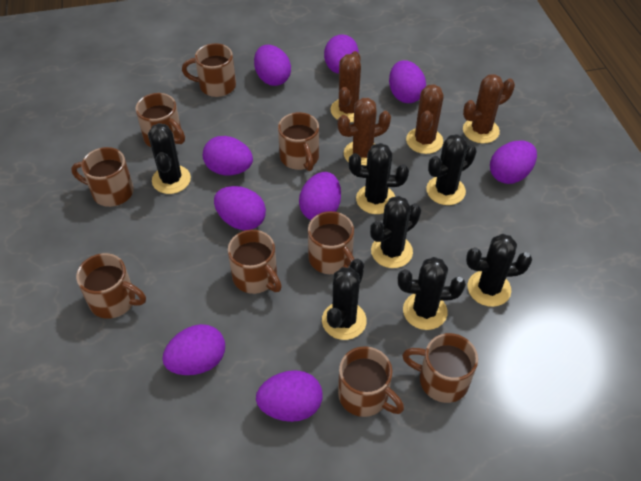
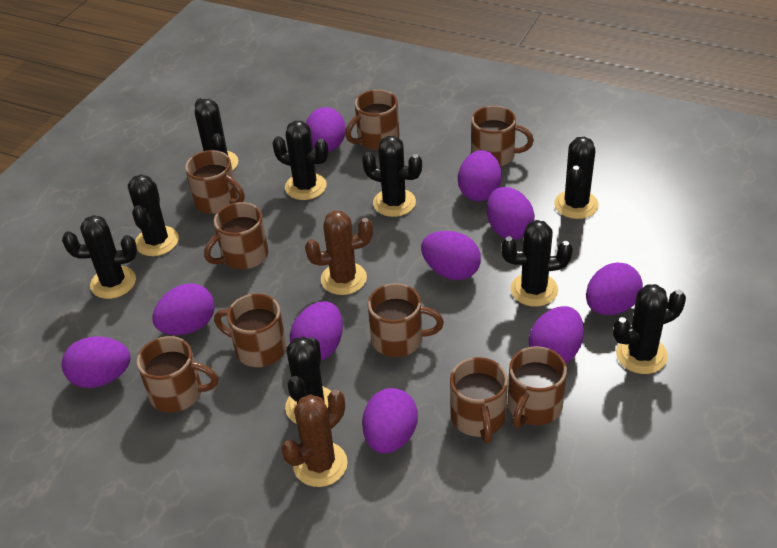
black cactus: 7 -> 9
brown cactus: 4 -> 2
purple egg: 9 -> 10

